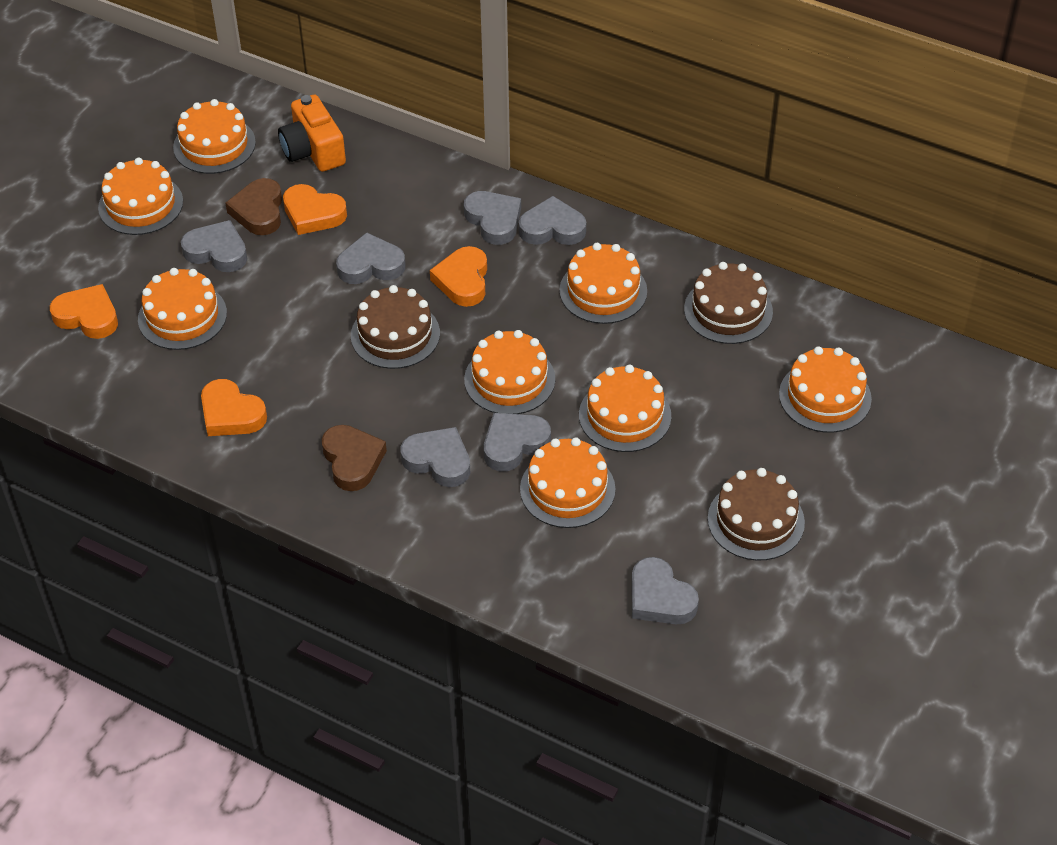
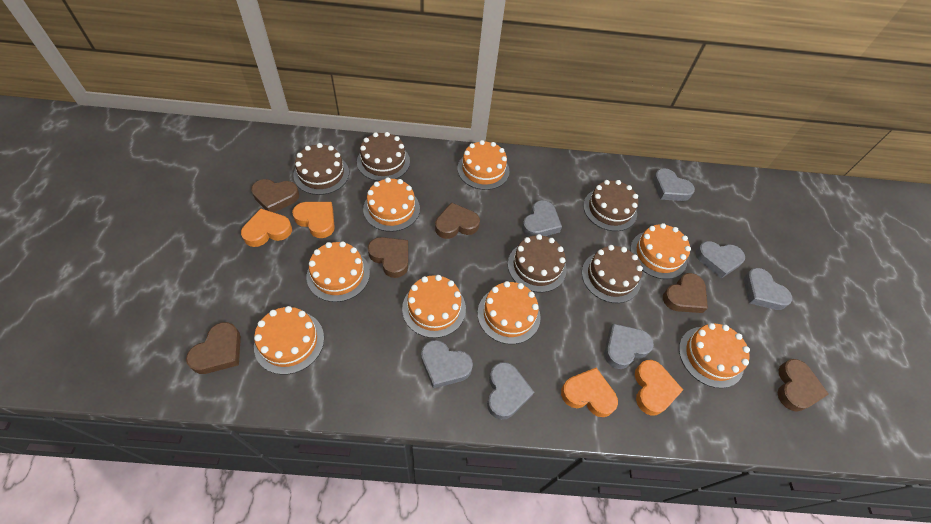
brown cake: 3 -> 5
brown heart: 2 -> 6
orange camera: 1 -> 0

